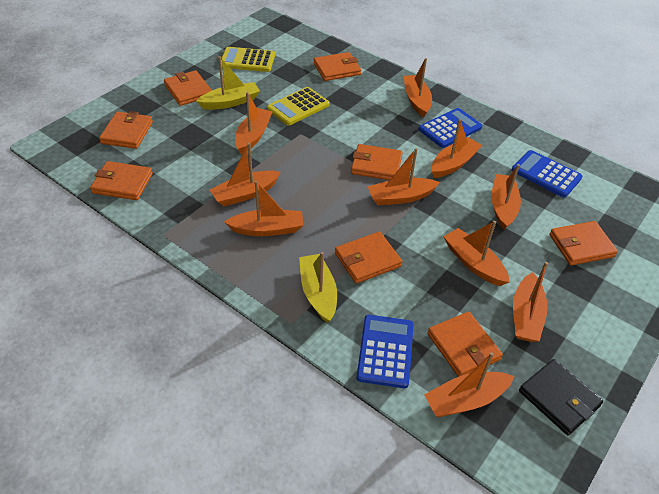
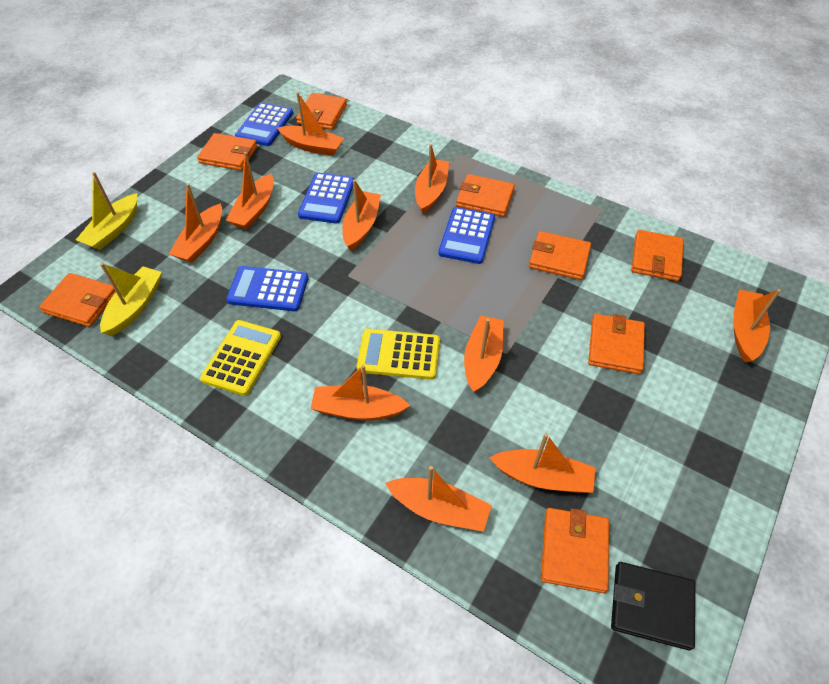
blue calculator: 3 -> 4

